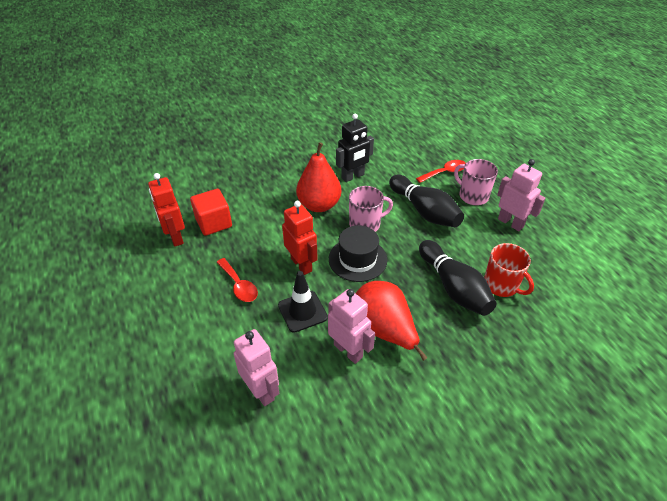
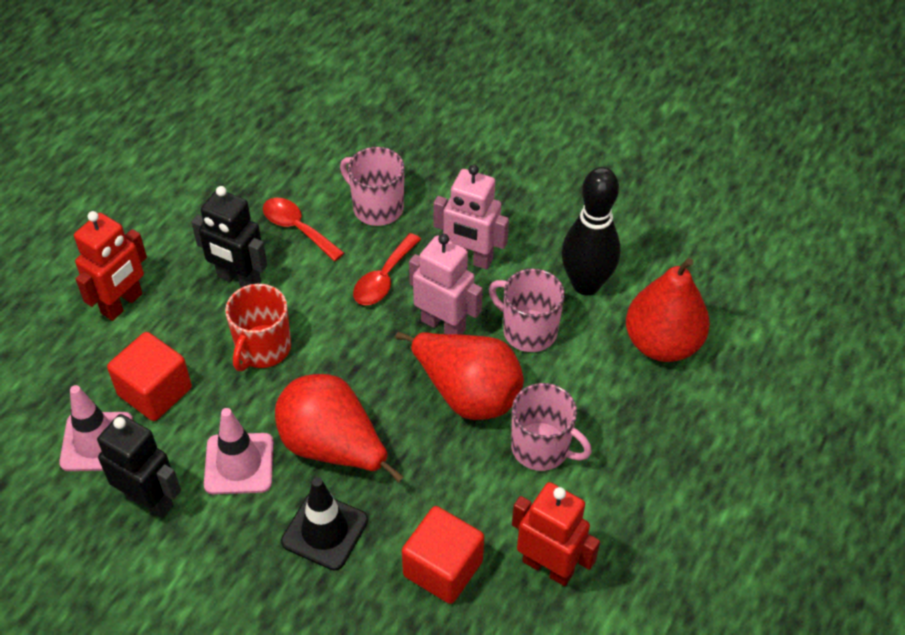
black bowling pin: 2 -> 1
black hat: 1 -> 0
black robot: 1 -> 2
pink mug: 2 -> 3
pink robot: 3 -> 2
pink traffic cone: 0 -> 2
red cube: 1 -> 2
red pear: 2 -> 3

